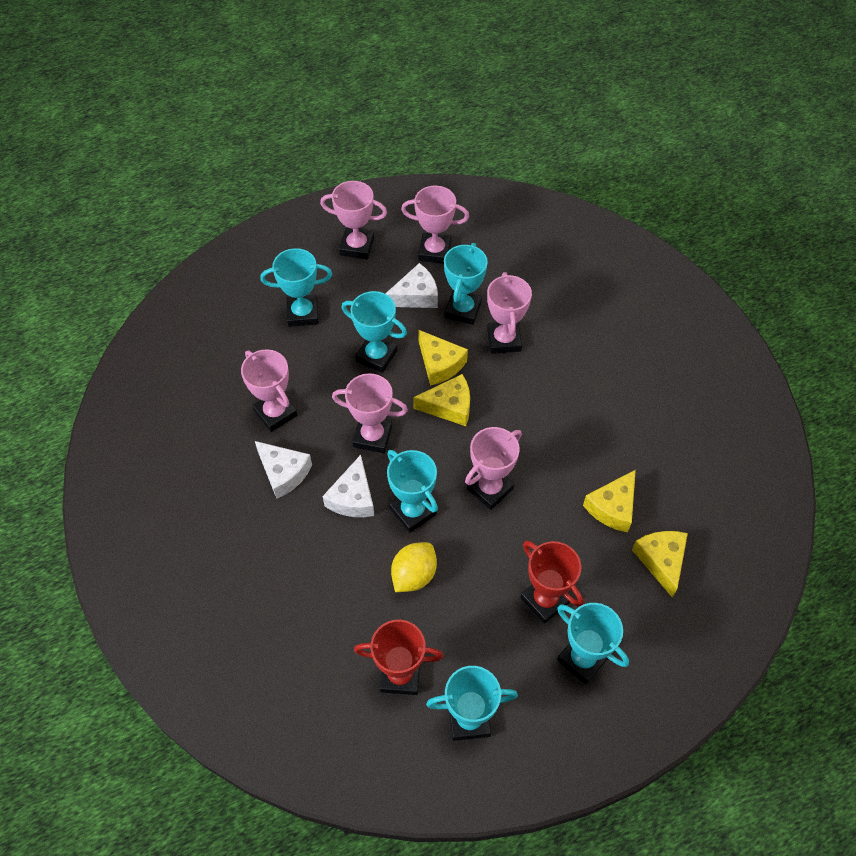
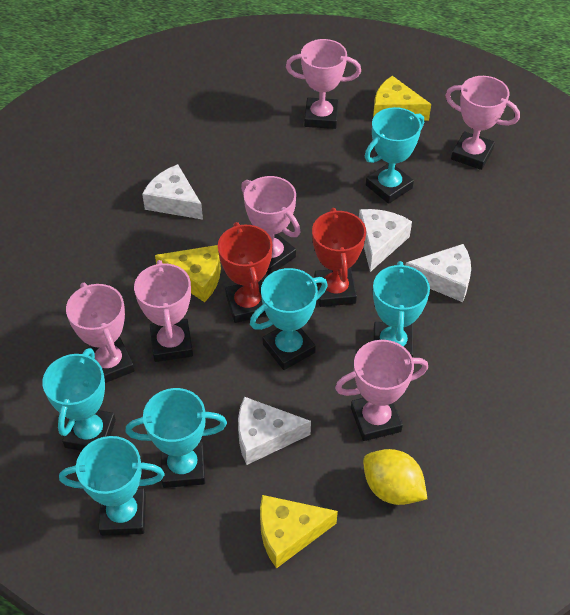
white cheese: 3 -> 4
yellow cheese: 4 -> 3

